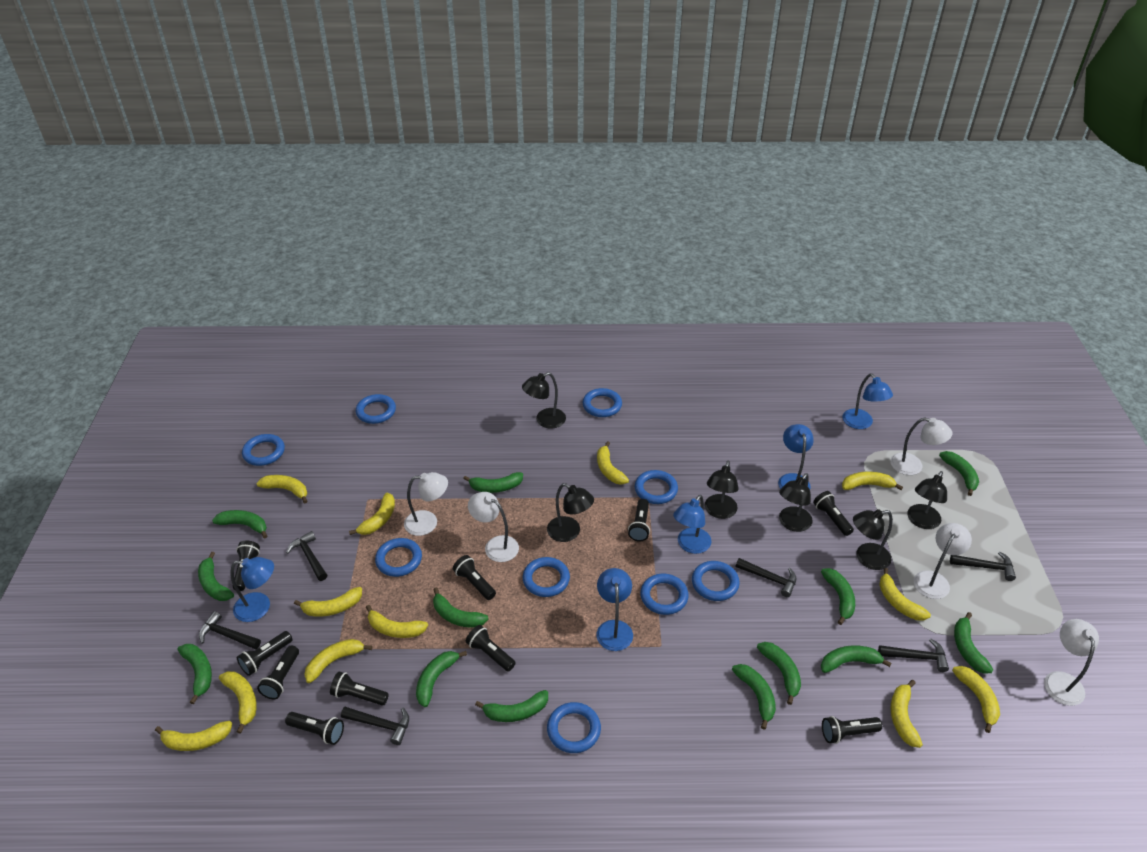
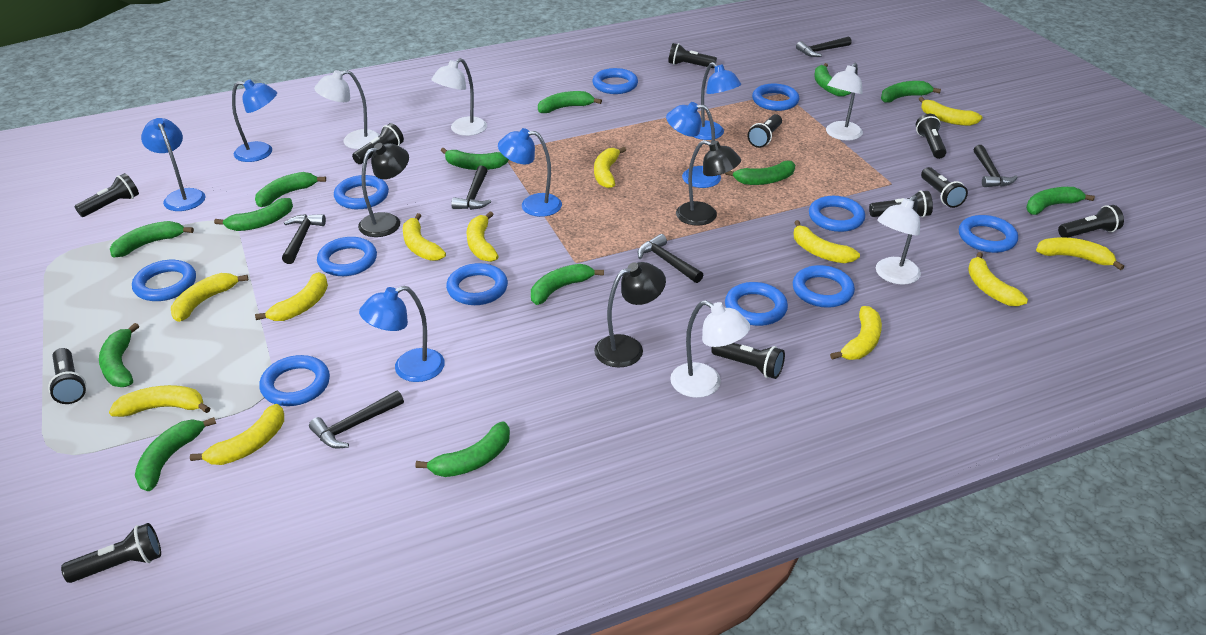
black flashlight: 10 -> 11
black lamp: 6 -> 3
blue lamp: 5 -> 6
blue ring: 9 -> 11

